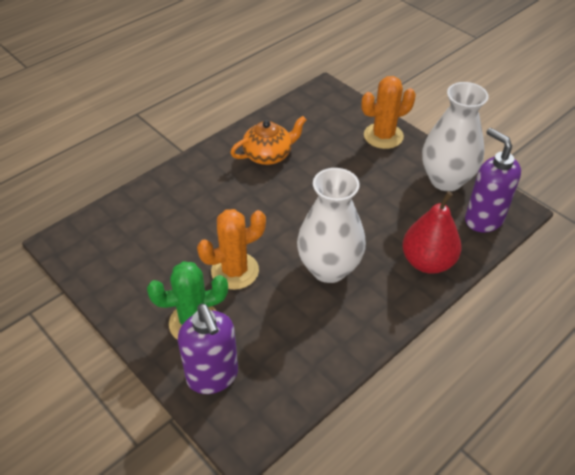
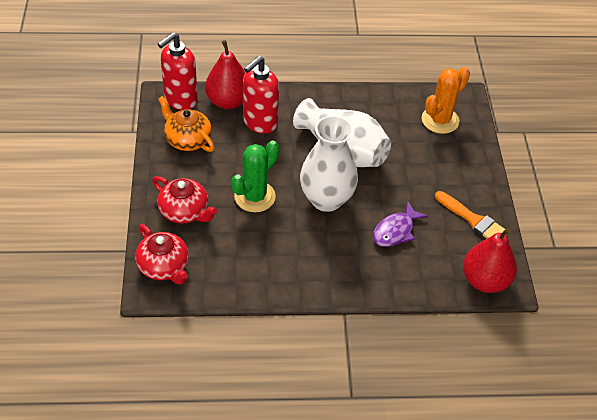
orange brush: 0 -> 1
orange cactus: 2 -> 1
purple fish: 0 -> 1
purple soap dispenser: 2 -> 0
red pear: 1 -> 2
red soap dispenser: 0 -> 2
red teapot: 0 -> 2

